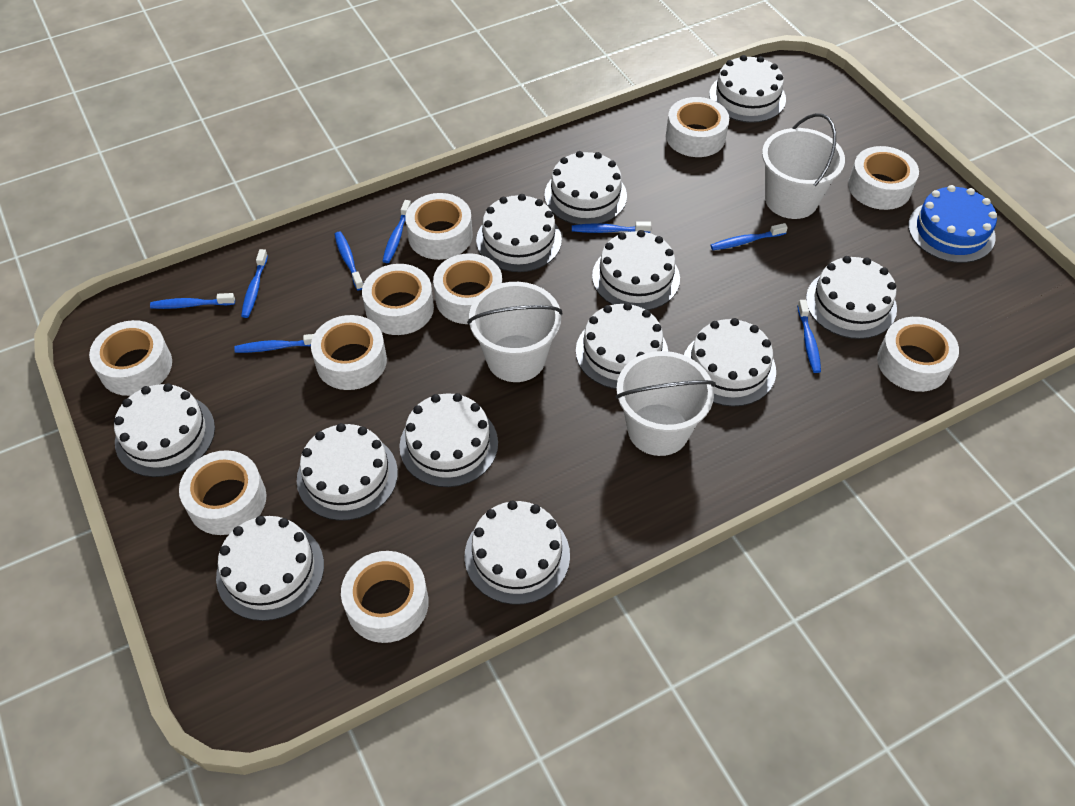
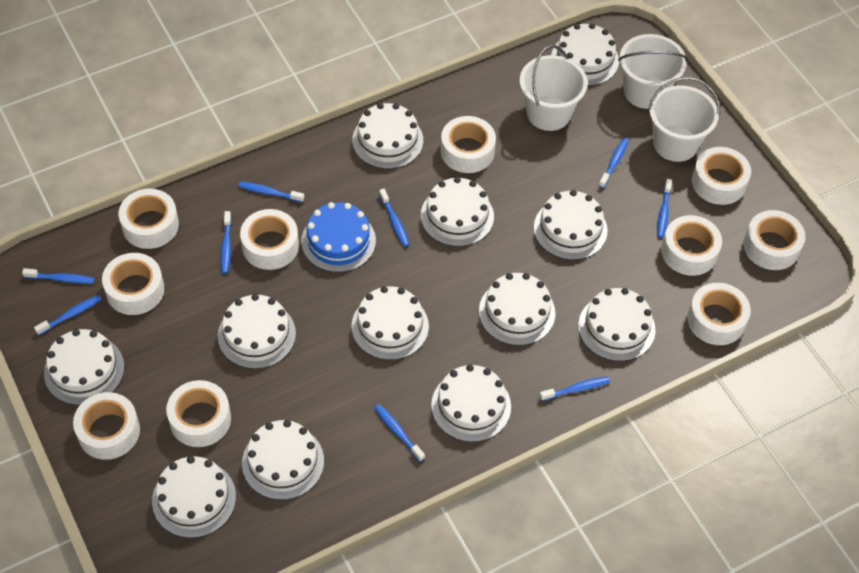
blue toothbrush: 8 -> 9

